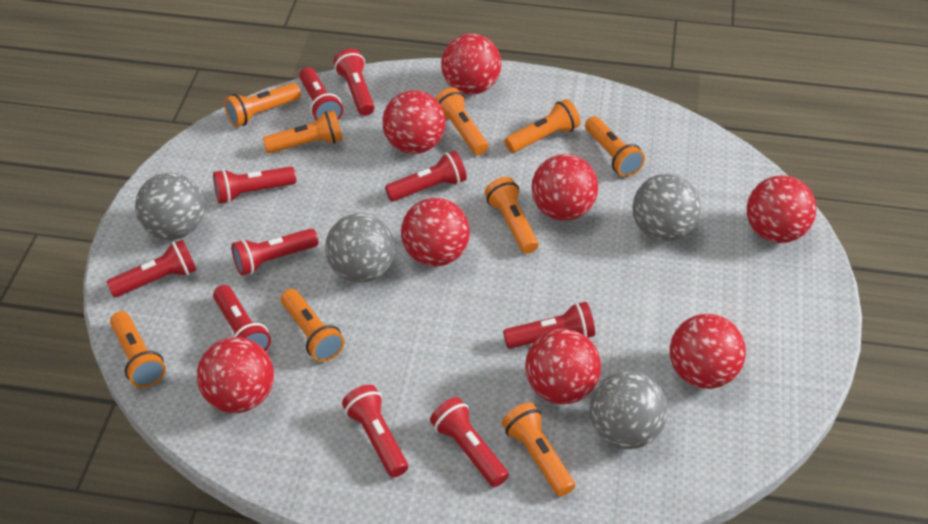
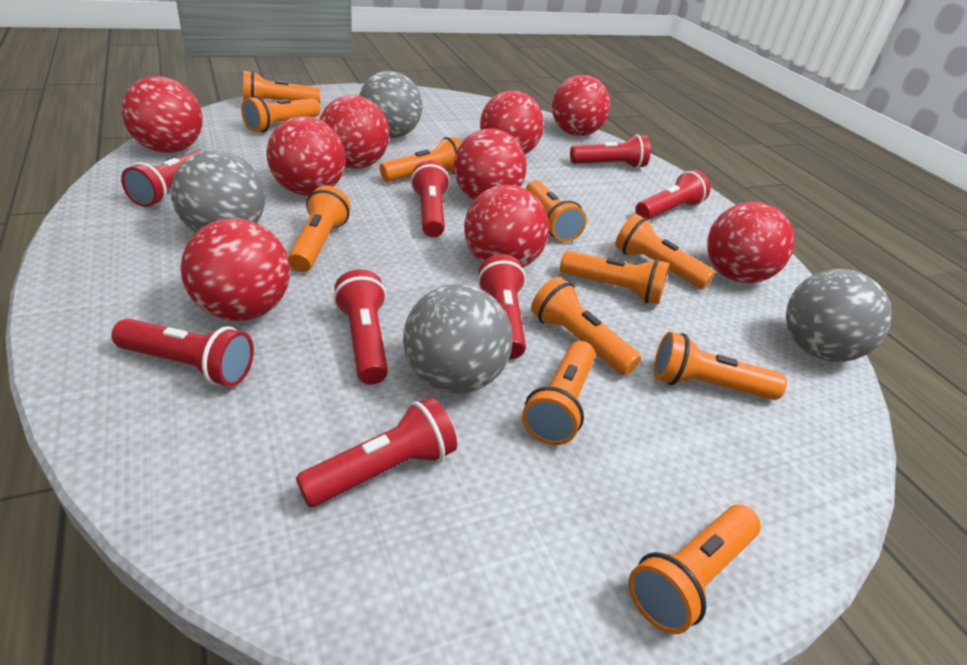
orange flashlight: 9 -> 11
red ball: 8 -> 9
red flashlight: 10 -> 8

